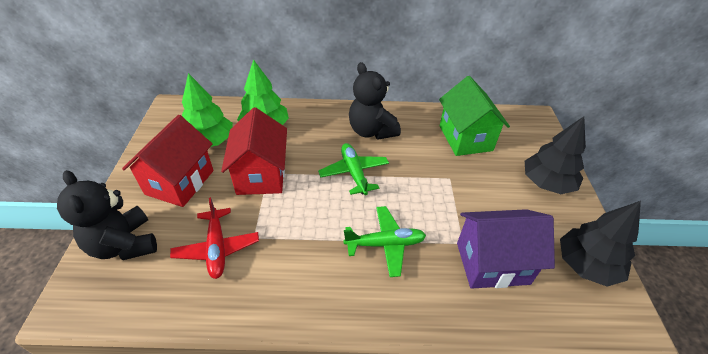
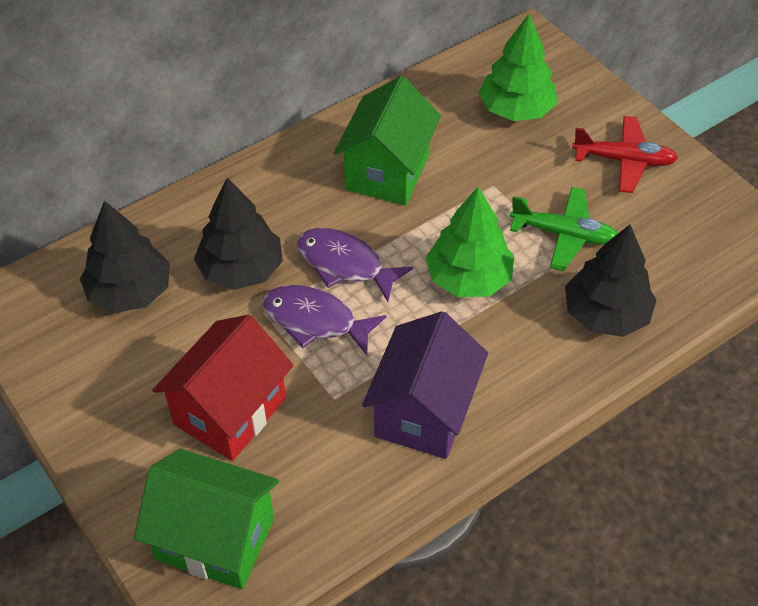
black teddy bear: 2 -> 0
black tree: 2 -> 3
green house: 1 -> 2
green plane: 2 -> 1
purple fish: 0 -> 2
red house: 2 -> 1

